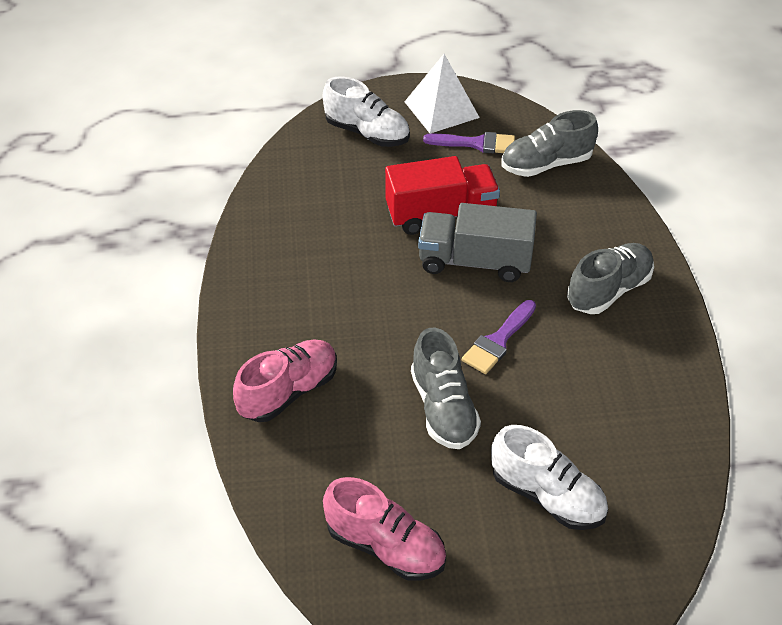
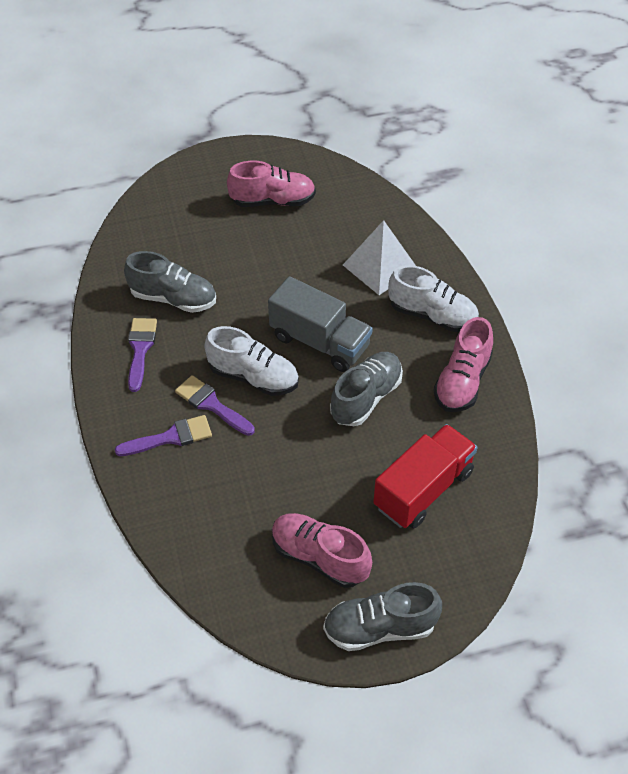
pink shoe: 2 -> 3
purple brush: 2 -> 3

